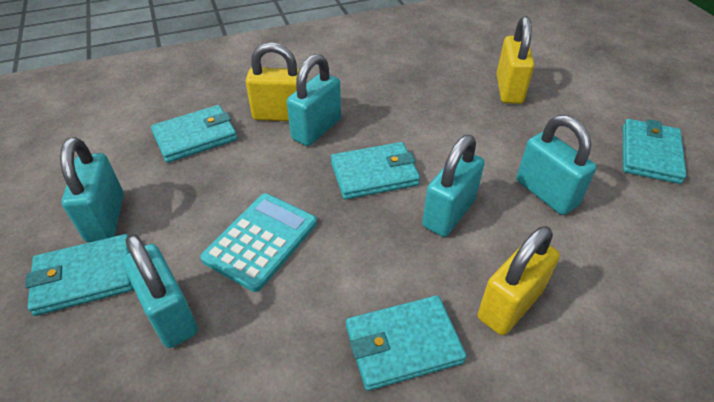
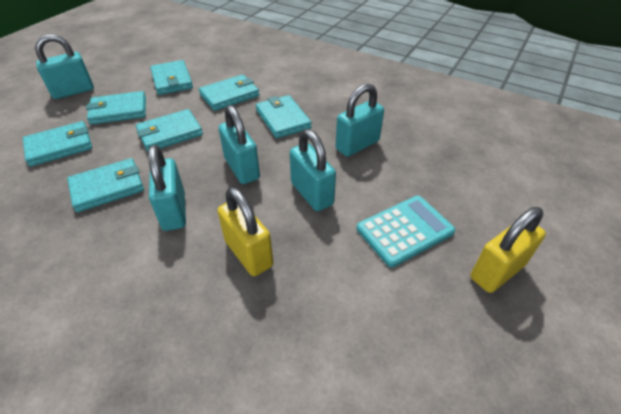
turquoise wallet: 5 -> 7
yellow padlock: 3 -> 2

